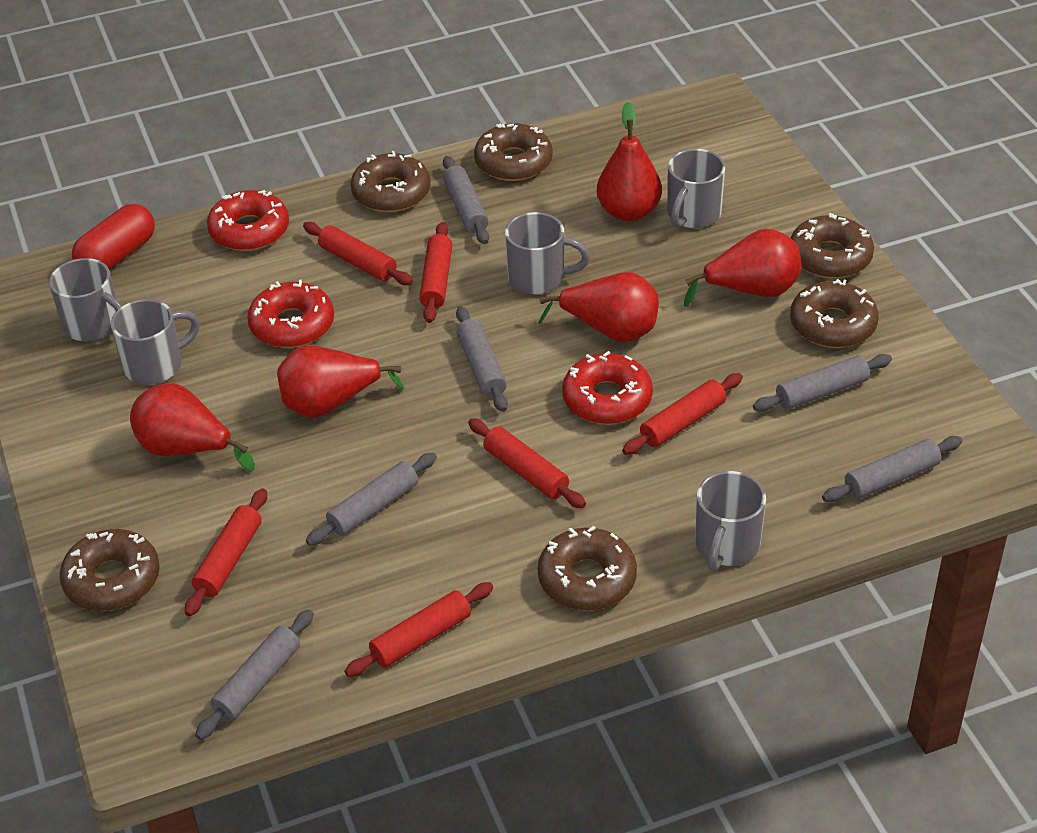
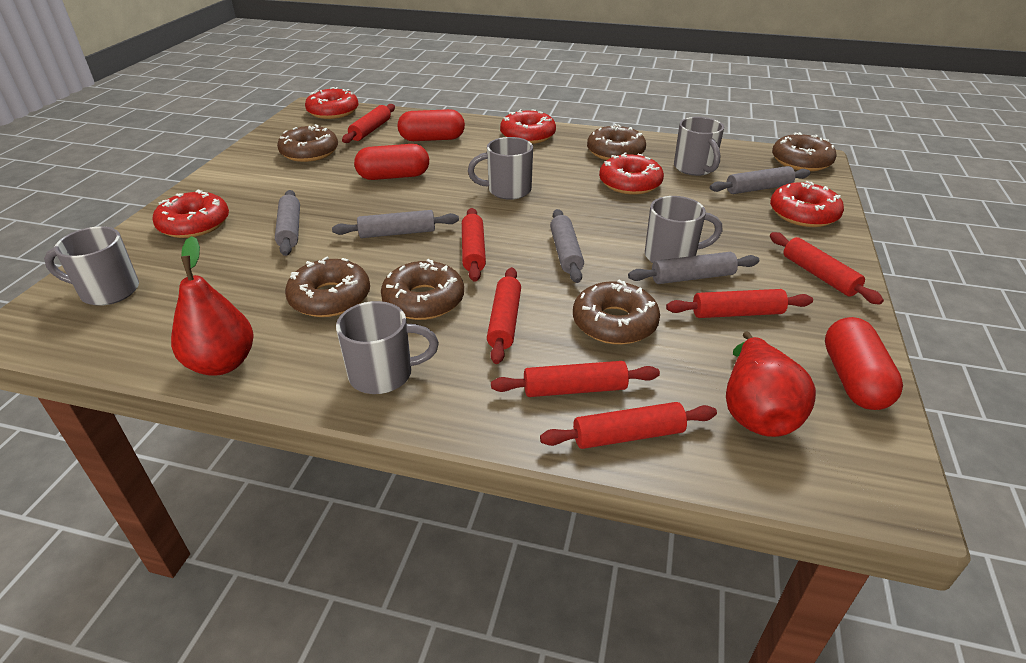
grey rolling pin: 6 -> 5
red capsule: 1 -> 3
red donut: 3 -> 5
red pear: 5 -> 2
red rolling pin: 6 -> 7

